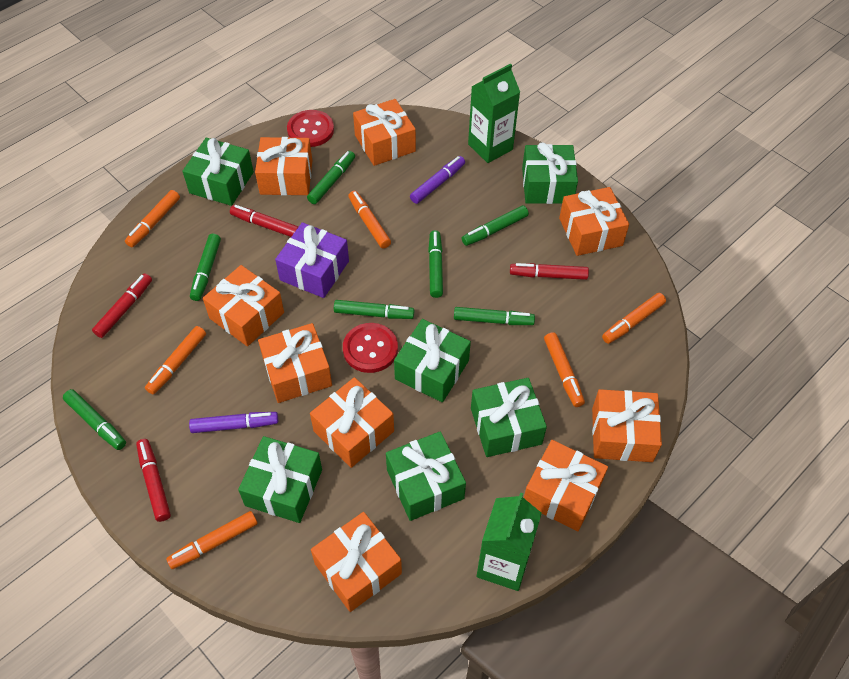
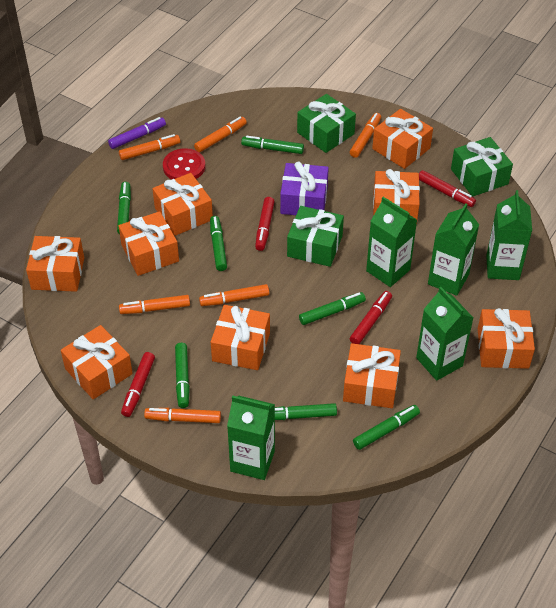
green carton: 2 -> 5
green gift: 6 -> 3
purple marker: 2 -> 1
red button: 2 -> 1

